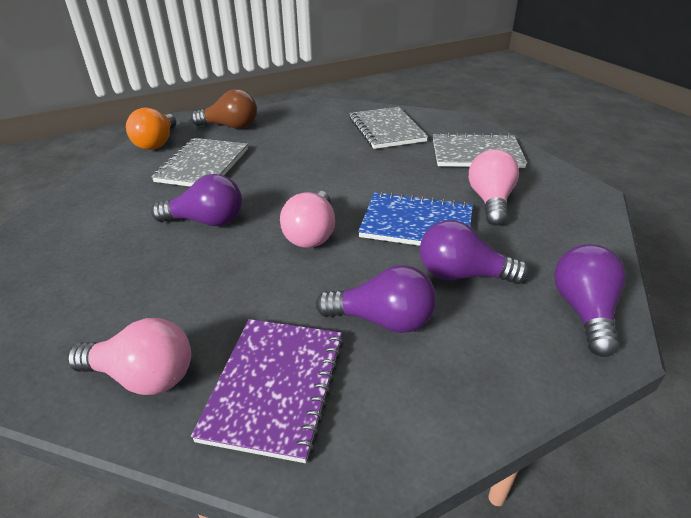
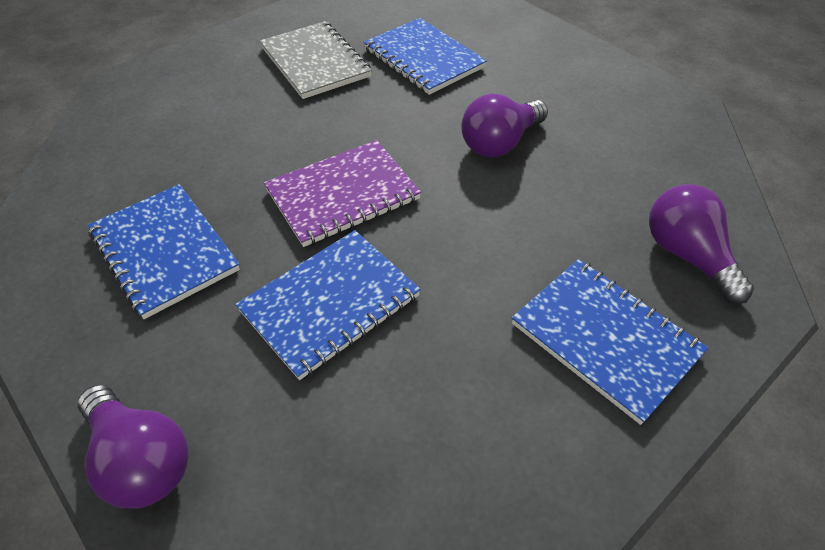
blue notebook: 1 -> 4
brown light bulb: 1 -> 0
grey notebook: 3 -> 1
orange light bulb: 1 -> 0
pink light bulb: 3 -> 0
purple light bulb: 4 -> 3

